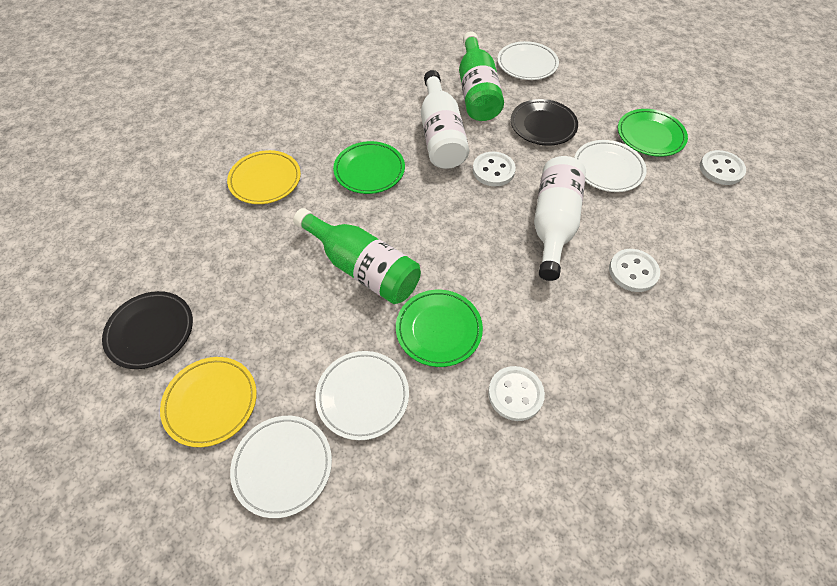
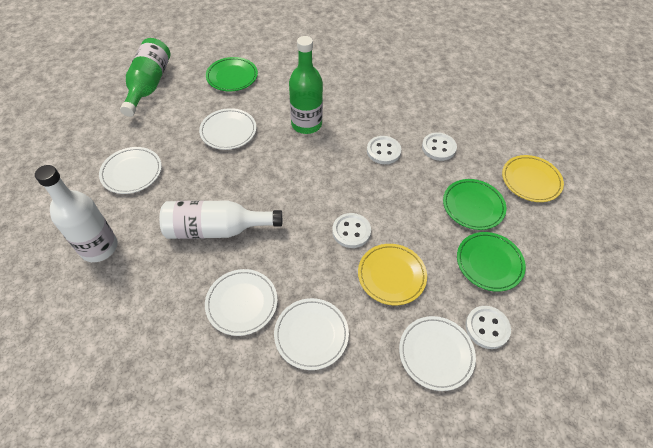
black plate: 2 -> 0
white plate: 4 -> 5

